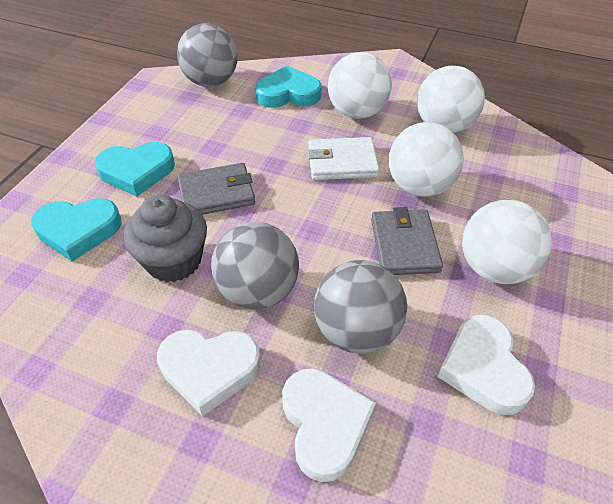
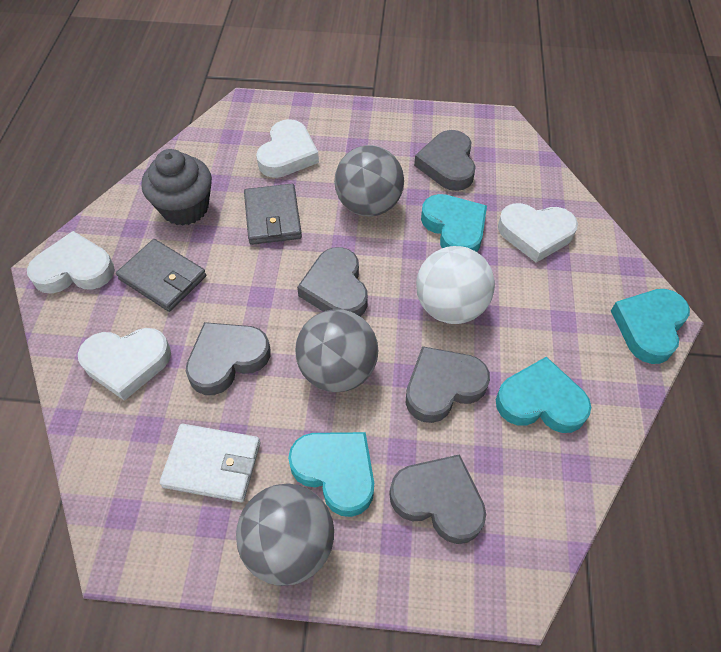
grey heart: 0 -> 5
turquoise heart: 3 -> 4
white ball: 4 -> 1
white heart: 3 -> 4

